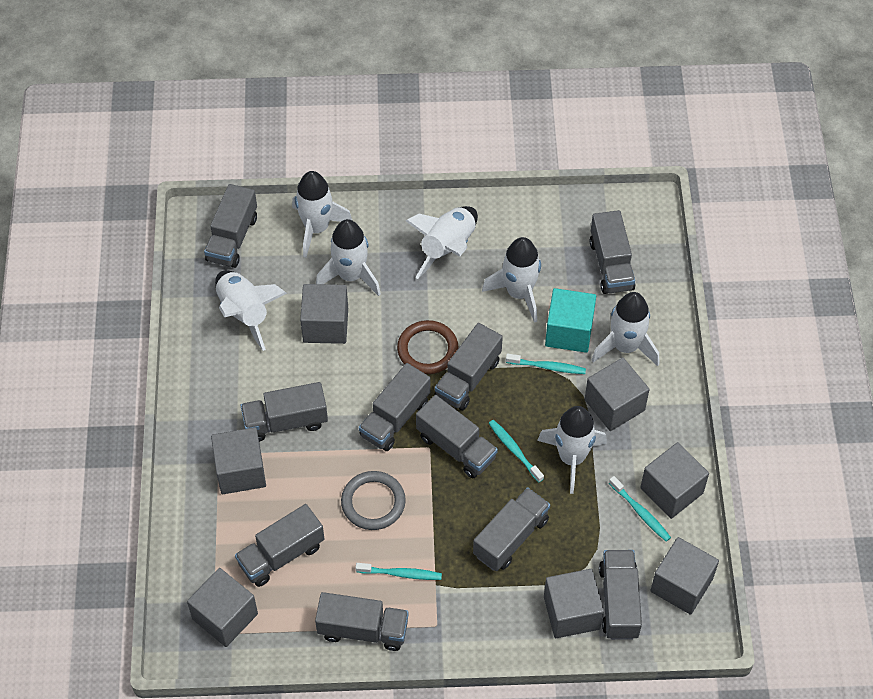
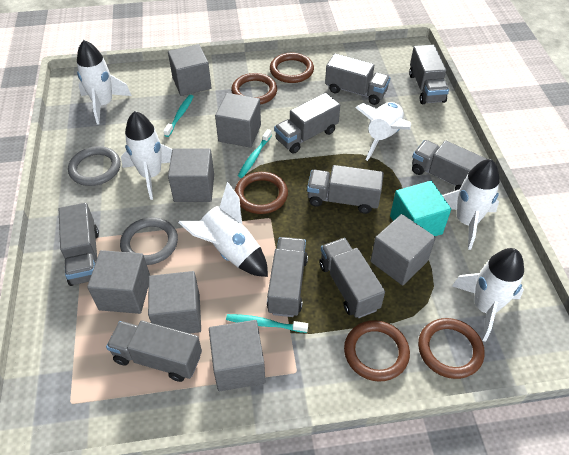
brown ring: 1 -> 5
grey ring: 1 -> 2
grey truck: 10 -> 9
turquoise toothbrush: 4 -> 3
white rocket: 7 -> 6

